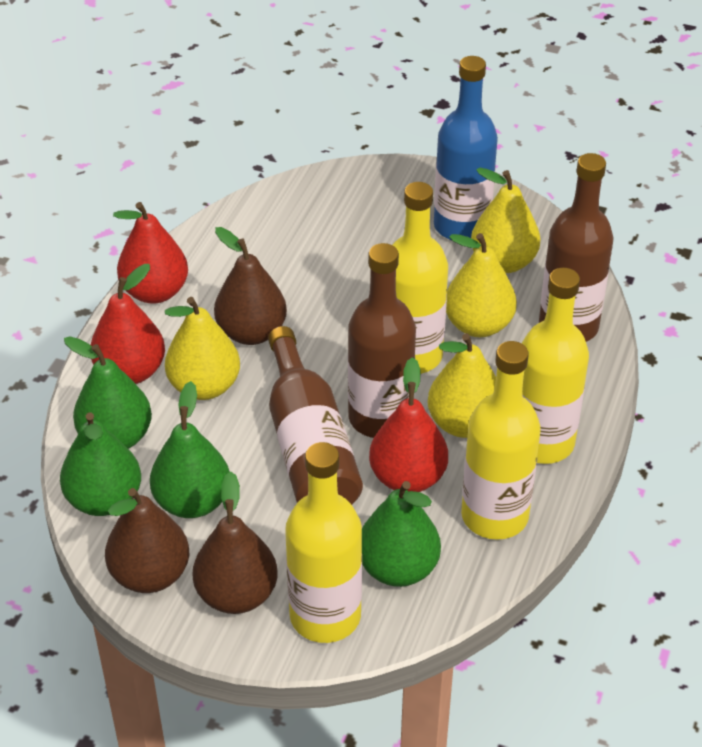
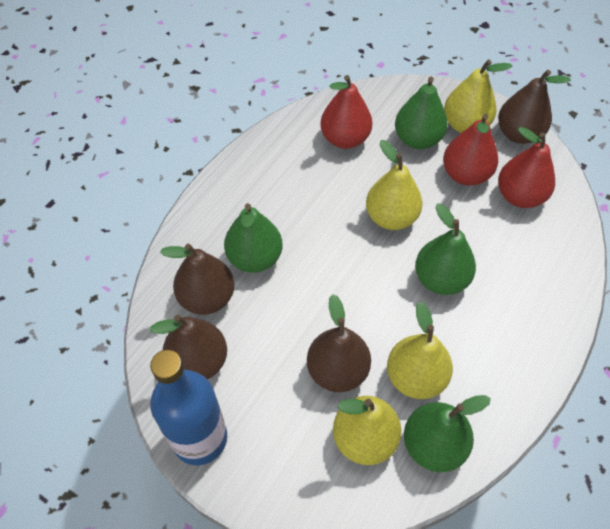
brown bottle: 3 -> 0
brown pear: 3 -> 4
yellow bottle: 4 -> 0

